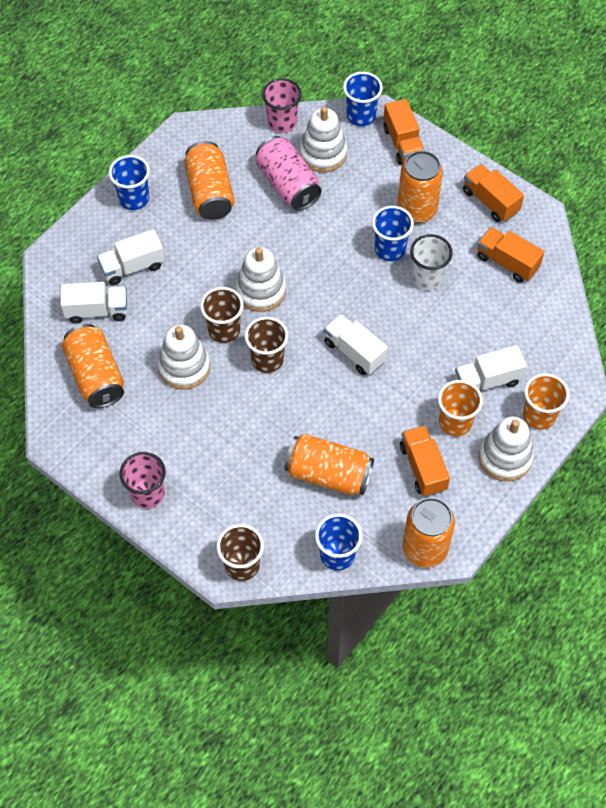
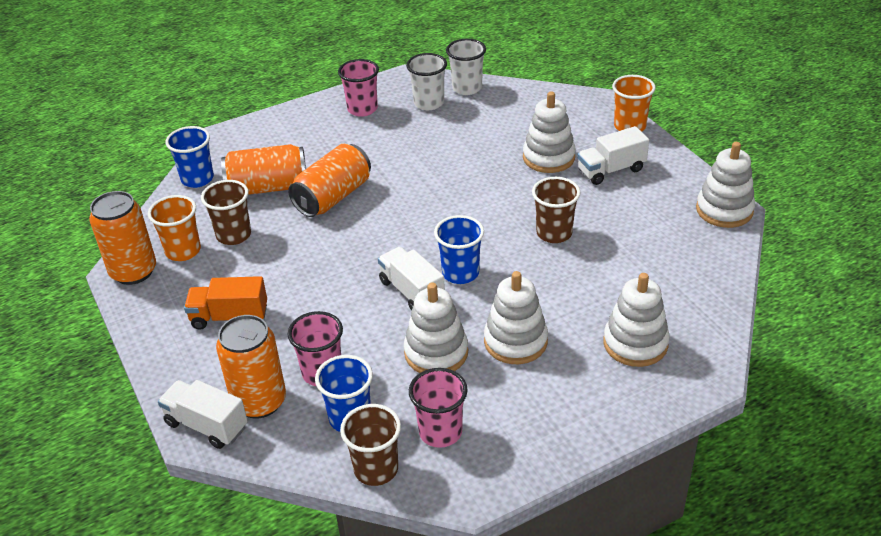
blue cup: 4 -> 3
orange can: 5 -> 4
orange truck: 4 -> 1
pink can: 1 -> 0
pink cup: 2 -> 3
white cup: 1 -> 2
white stacking toy: 4 -> 5
white truck: 4 -> 3

